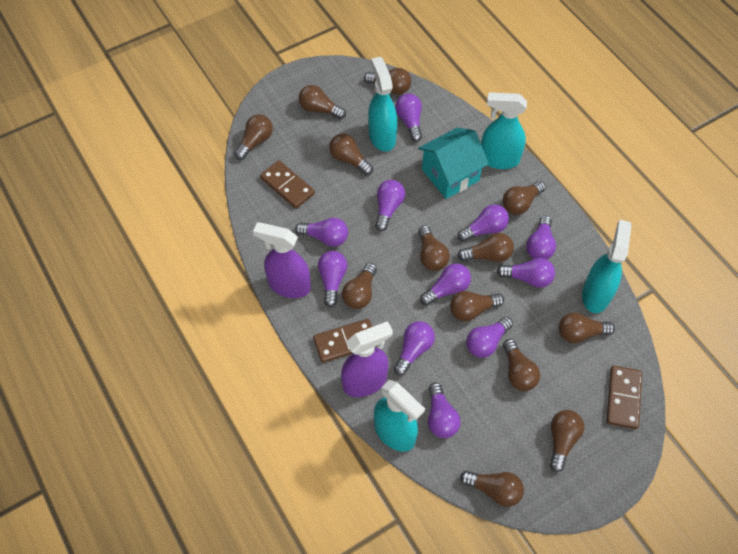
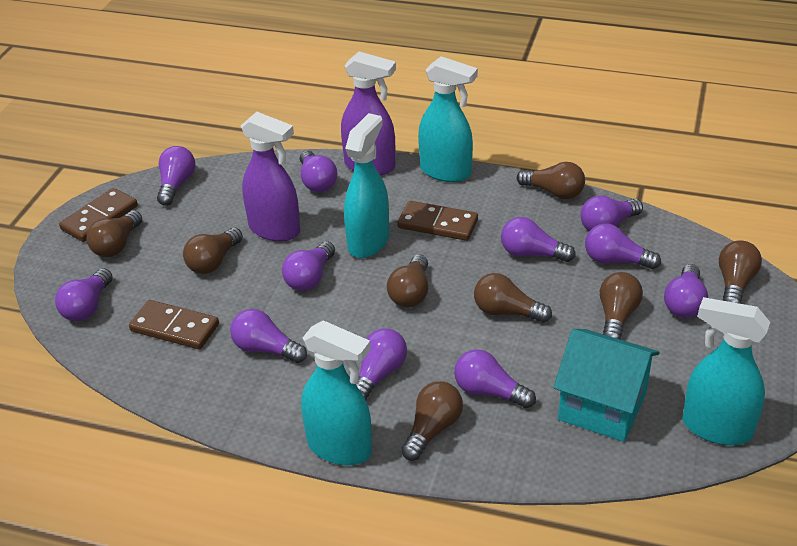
brown light bulb: 13 -> 8

